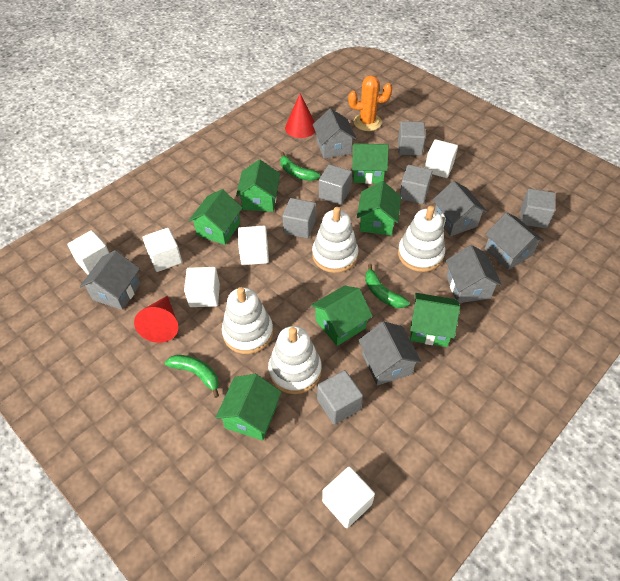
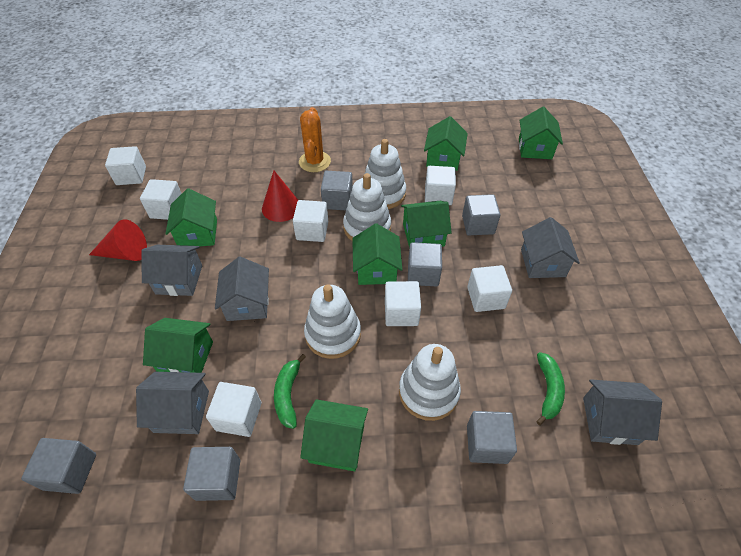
green banana: 3 -> 2
grey house: 6 -> 5
white cube: 6 -> 7

